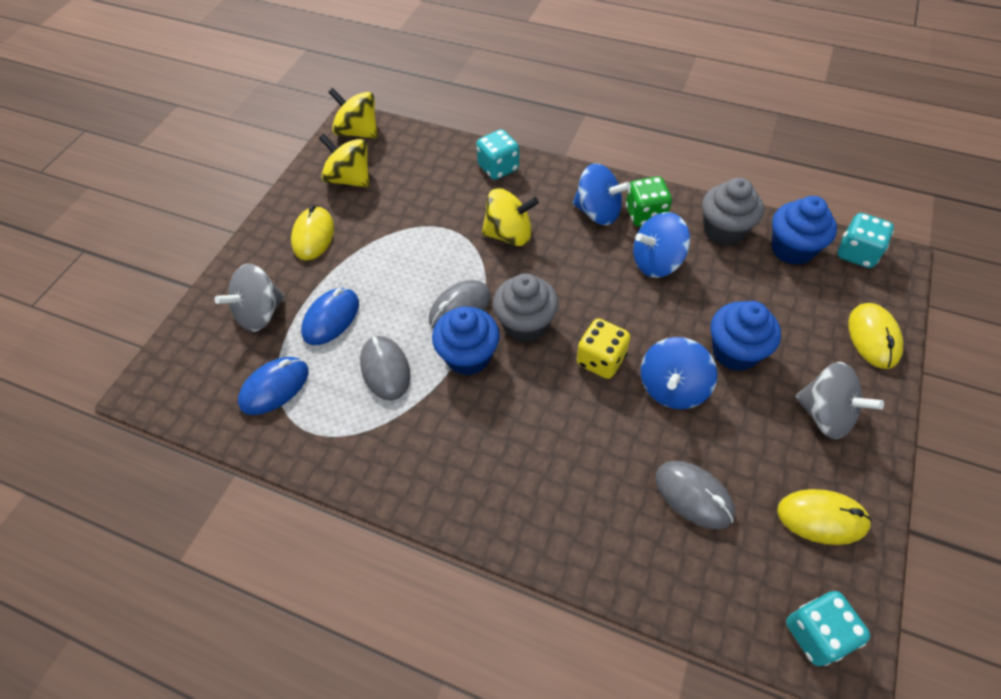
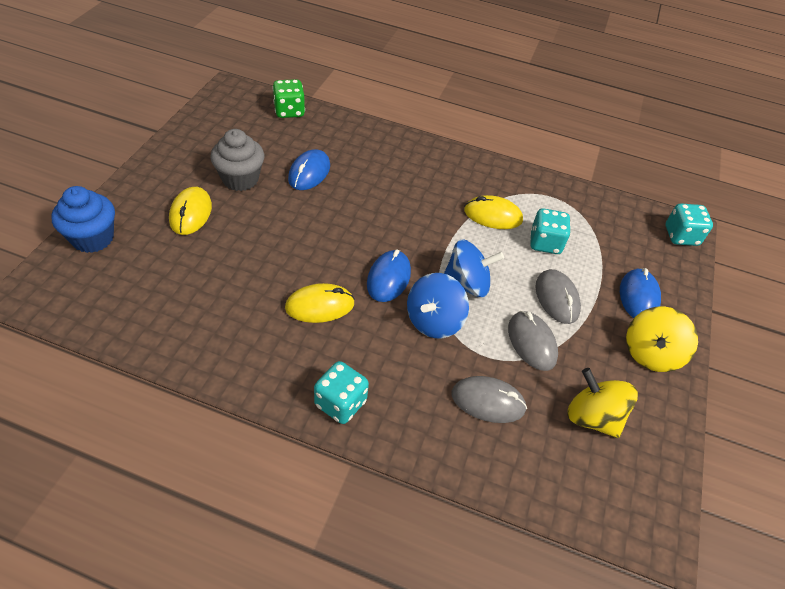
blue cupcake: 3 -> 1
blue mouse: 2 -> 3
blue spinning top: 3 -> 2
grey cupcake: 2 -> 1
grey spinning top: 2 -> 0
yellow dice: 1 -> 0
yellow spinning top: 3 -> 2

